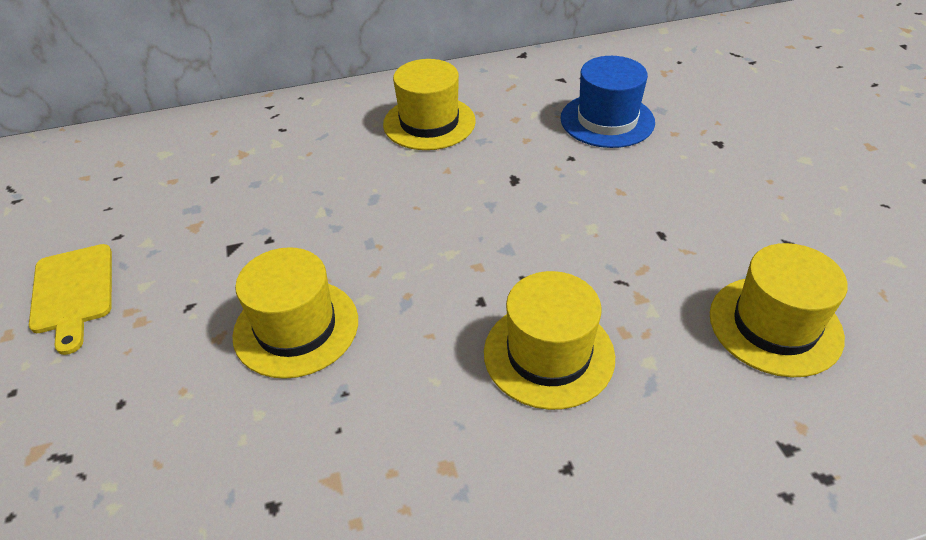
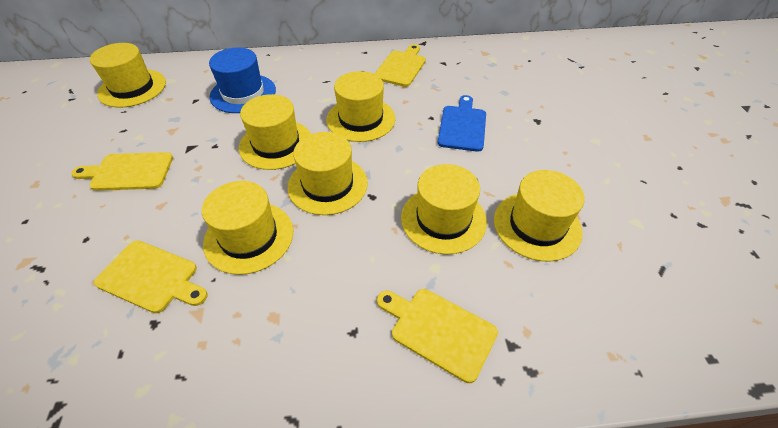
blue cutting board: 0 -> 1
yellow cutting board: 1 -> 4
yellow hat: 4 -> 7

